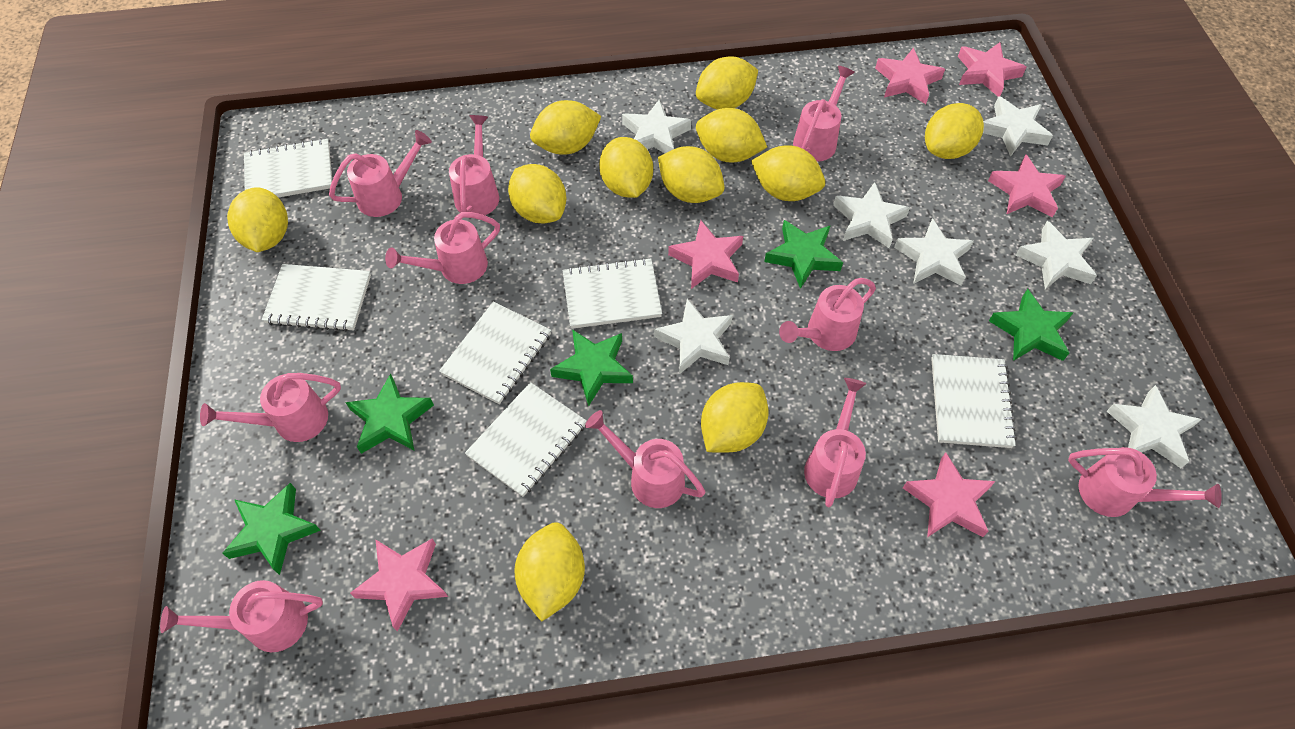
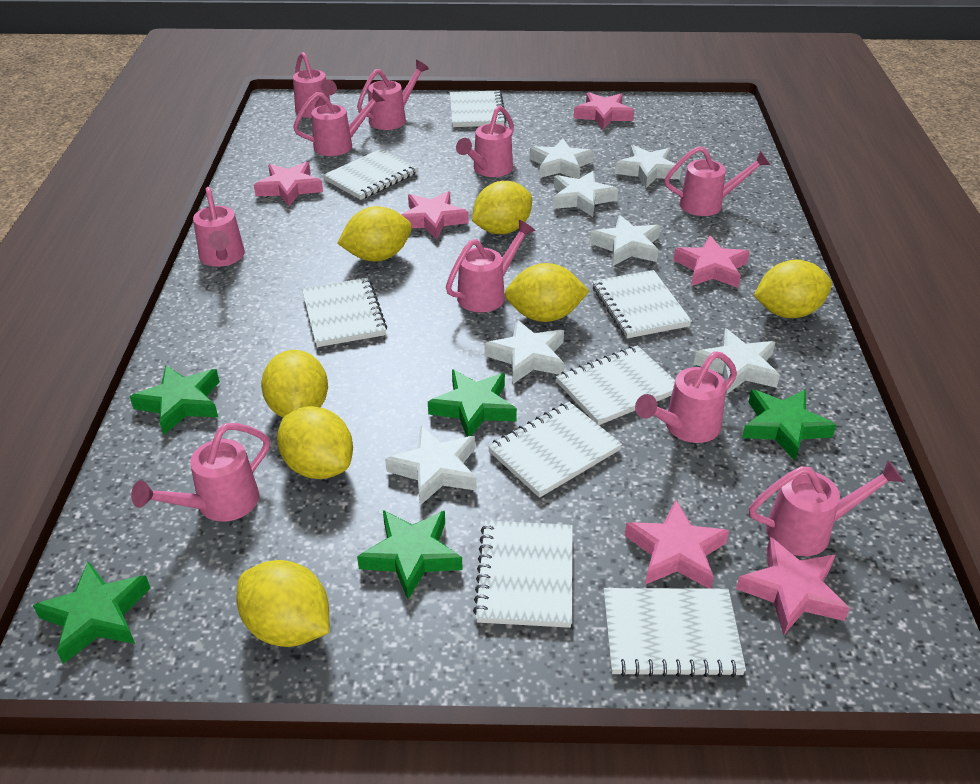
white notebook: 6 -> 8
yellow lemon: 11 -> 7

